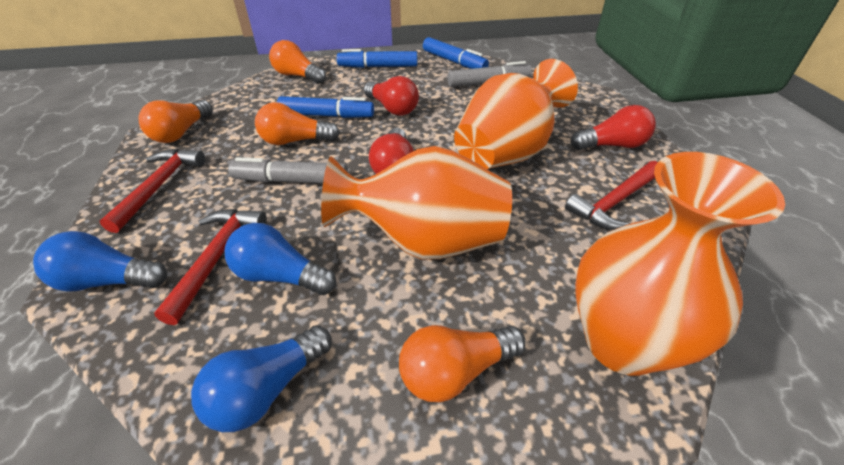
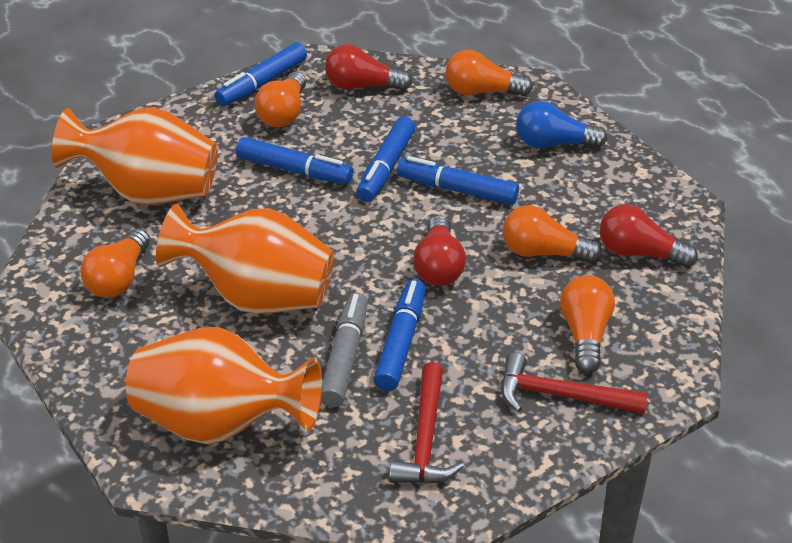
blue light bulb: 3 -> 1
blue marker: 3 -> 5
grey marker: 2 -> 1
orange light bulb: 4 -> 5
red hammer: 3 -> 2

